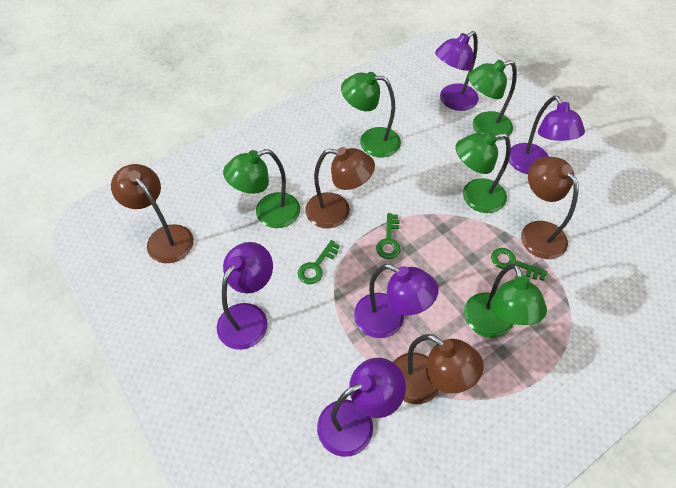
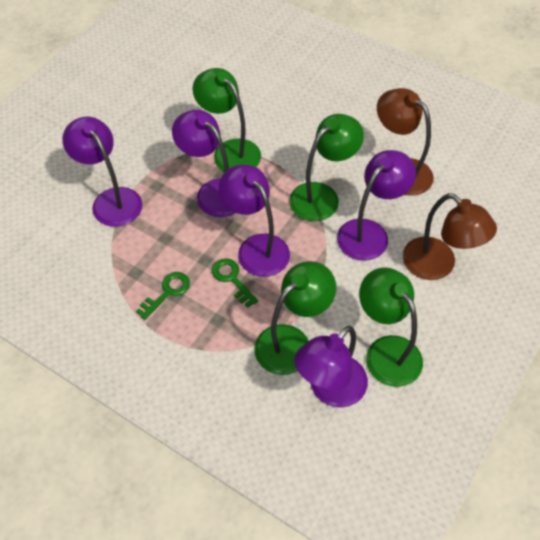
brown lamp: 4 -> 2
green key: 3 -> 2
green lamp: 5 -> 4

